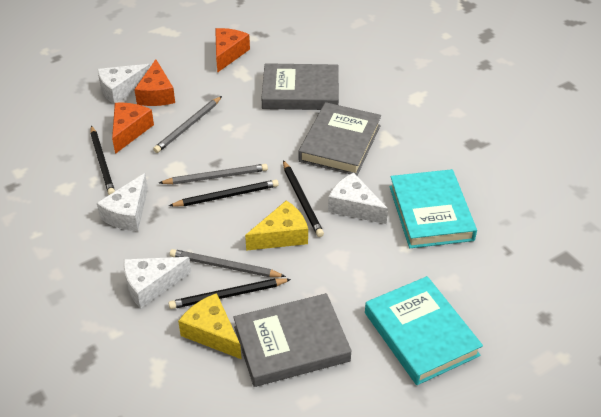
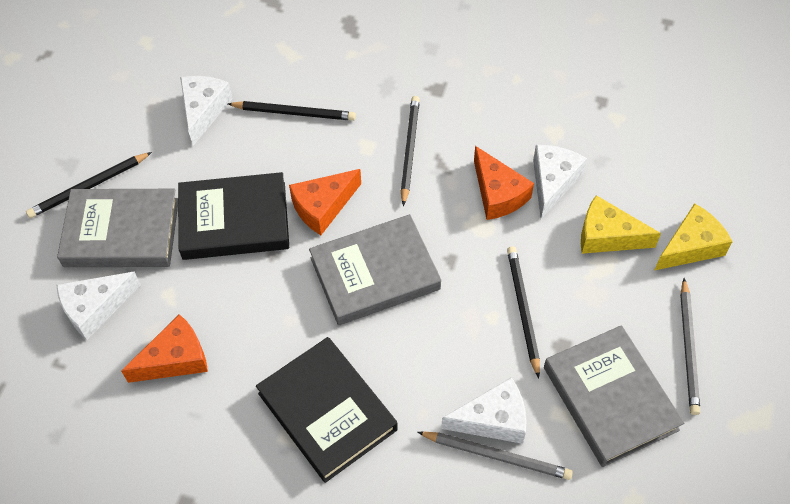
black book: 0 -> 2
grey pencil: 3 -> 2
turquoise book: 2 -> 0

